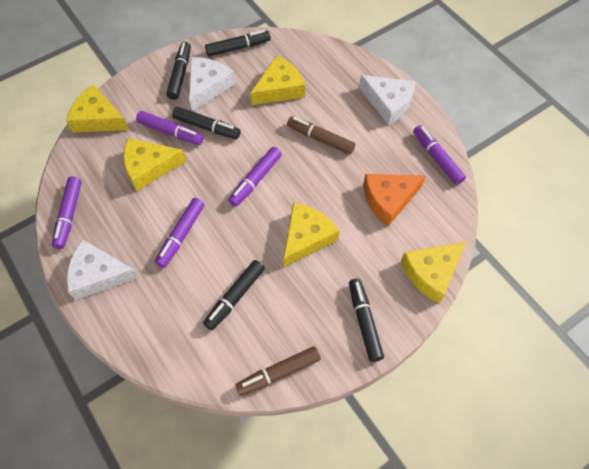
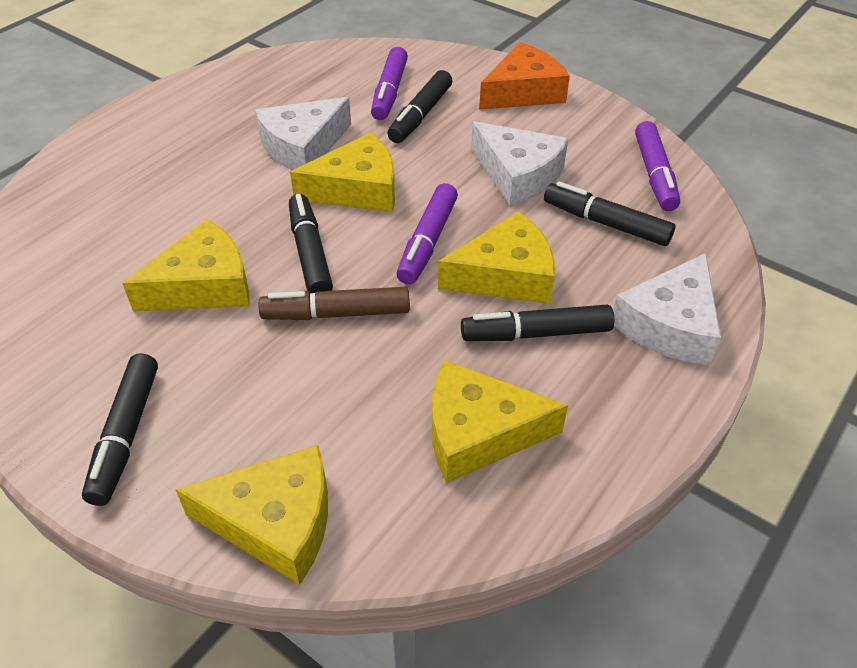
brown marker: 2 -> 1
purple marker: 5 -> 3

